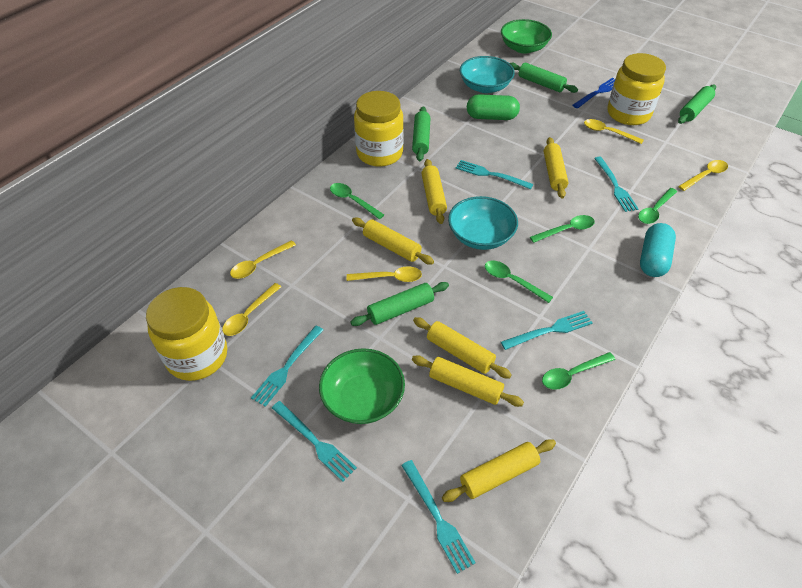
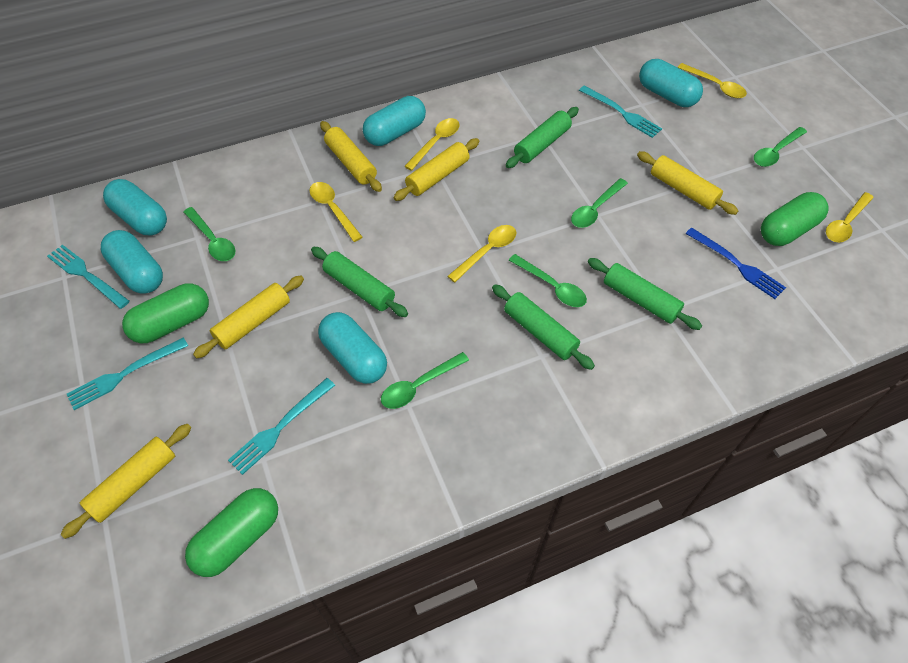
green bowl: 2 -> 0
green capsule: 1 -> 3
turquoise bowl: 2 -> 0
turquoise capsule: 1 -> 5
turquoise fork: 6 -> 4
yellow jar: 3 -> 0
yellow rolling pin: 6 -> 5

